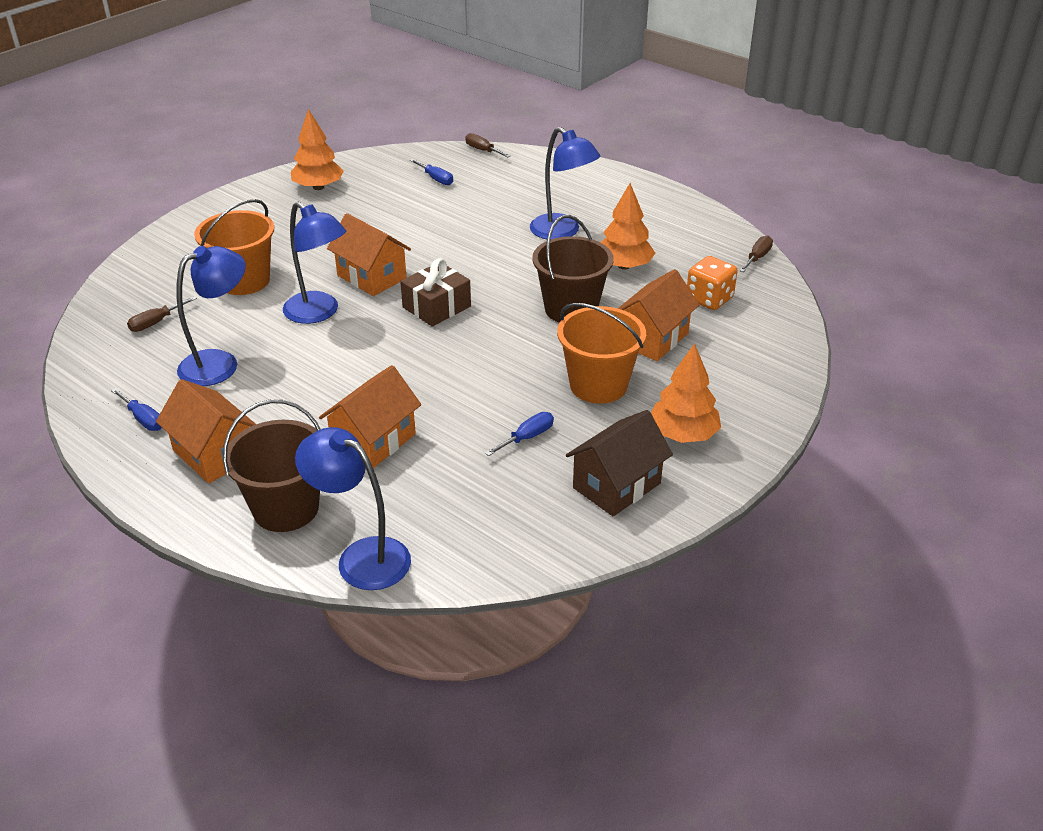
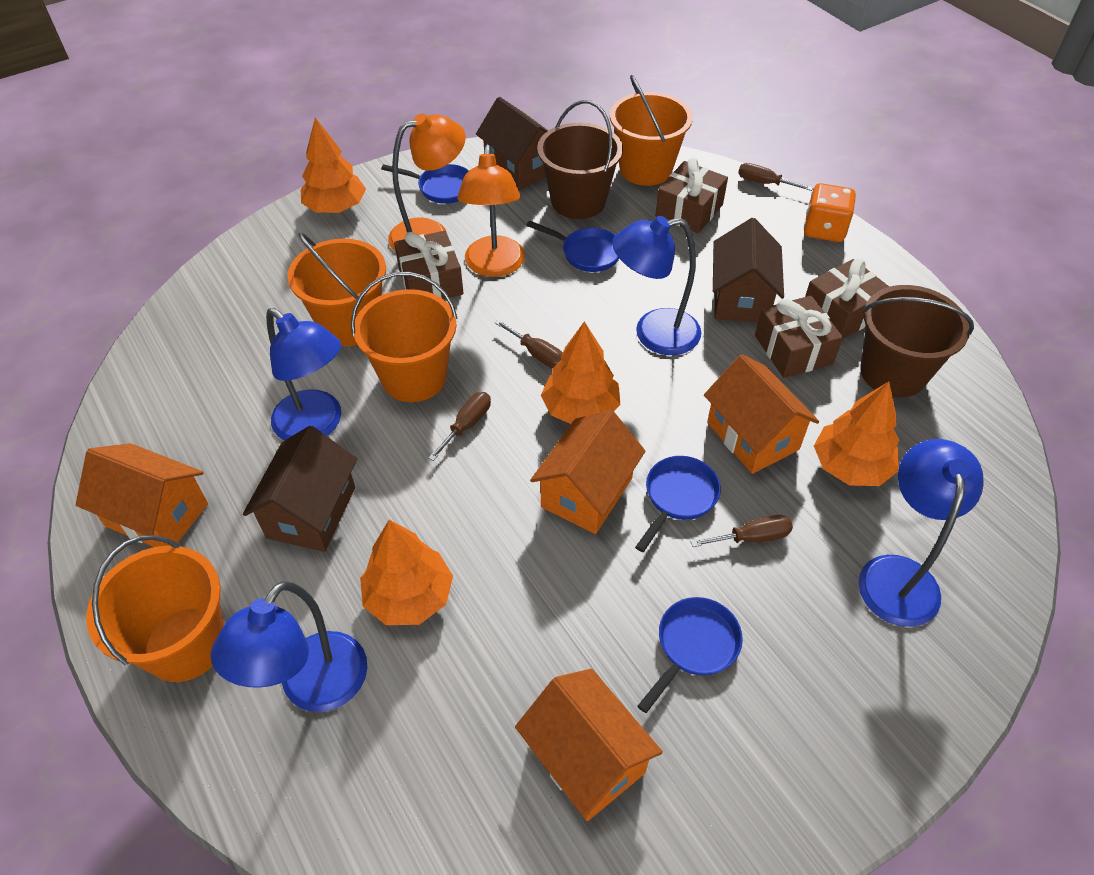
blue pan: 0 -> 4
blue screwdriver: 3 -> 0
brown gift: 1 -> 4
brown house: 1 -> 3
brown screwdriver: 3 -> 4
orange bucket: 2 -> 4
orange lamp: 0 -> 2
orange tree: 3 -> 4

